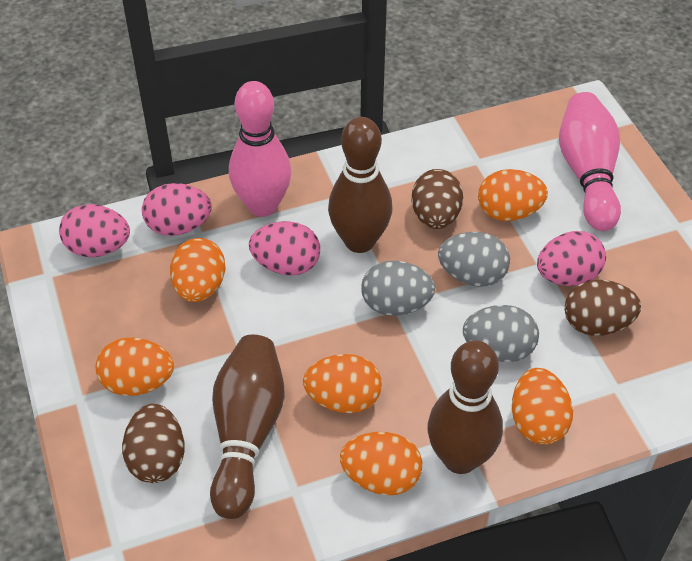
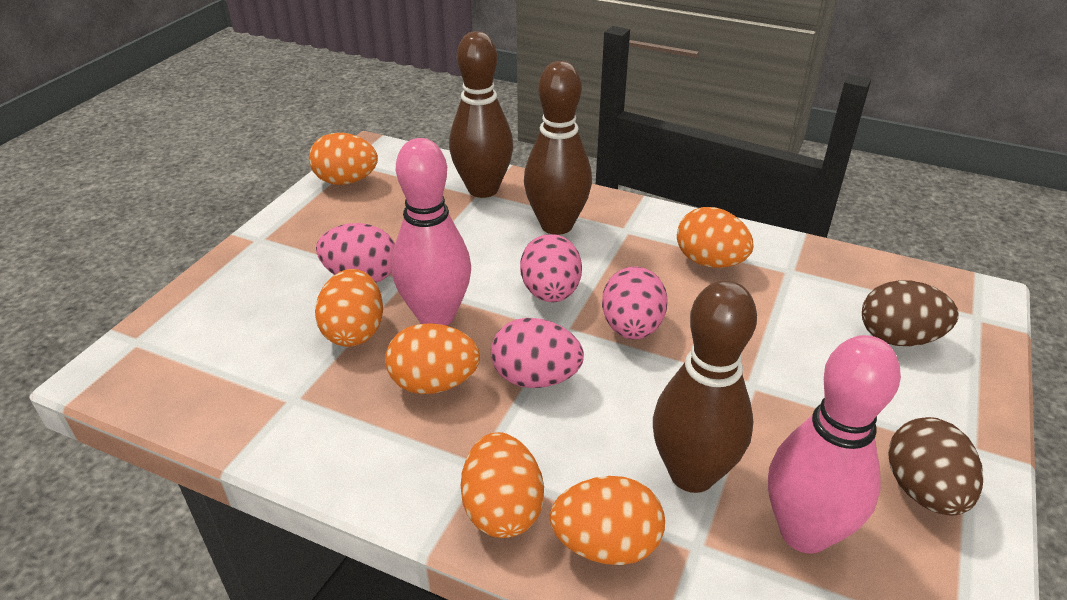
brown egg: 3 -> 2
grey egg: 3 -> 0

